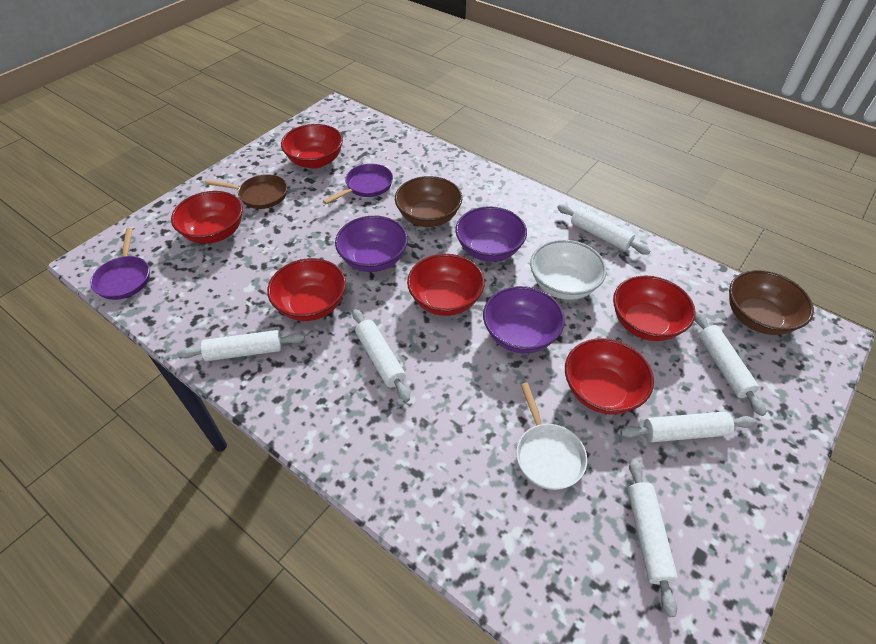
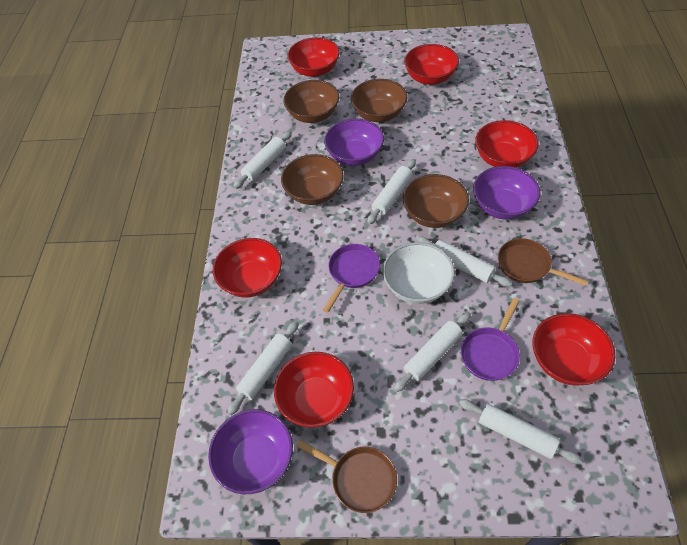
brown bowl: 2 -> 4
brown pan: 1 -> 2
white pan: 1 -> 0

